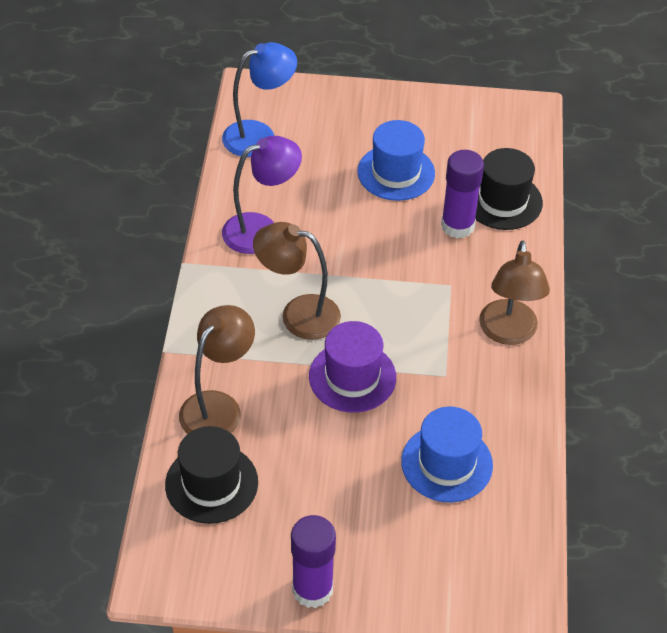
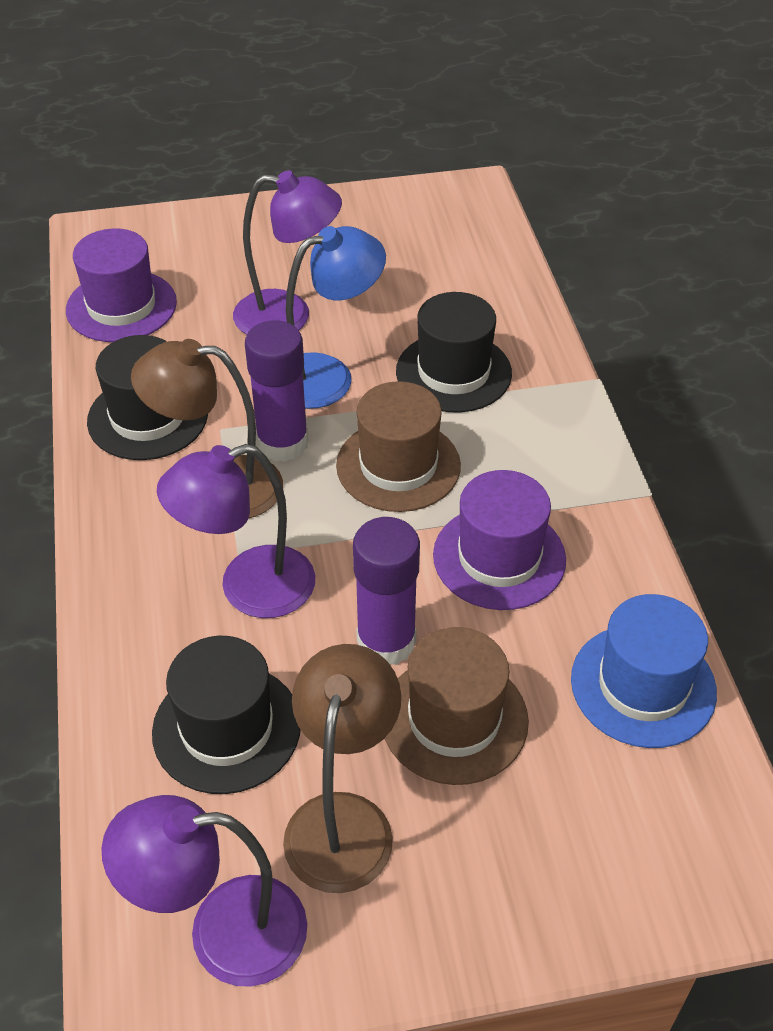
black hat: 2 -> 3
blue hat: 2 -> 1
brown hat: 0 -> 2
brown lamp: 3 -> 2
purple hat: 1 -> 2
purple lamp: 1 -> 3

